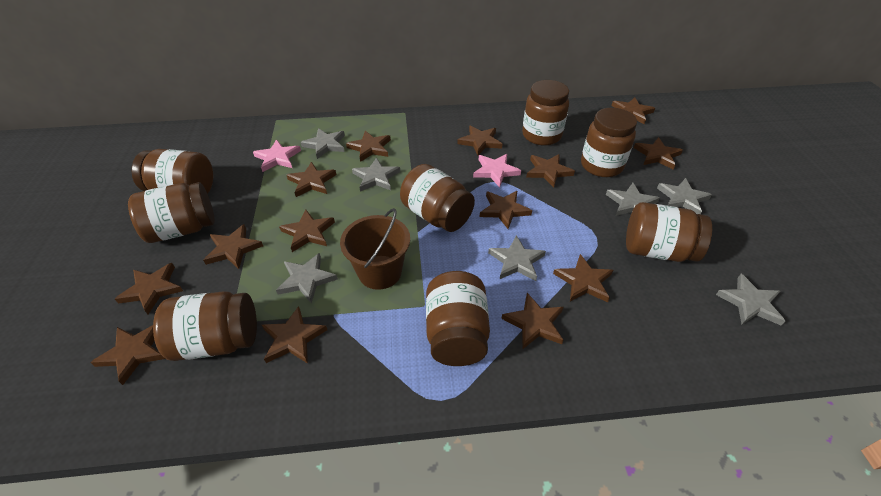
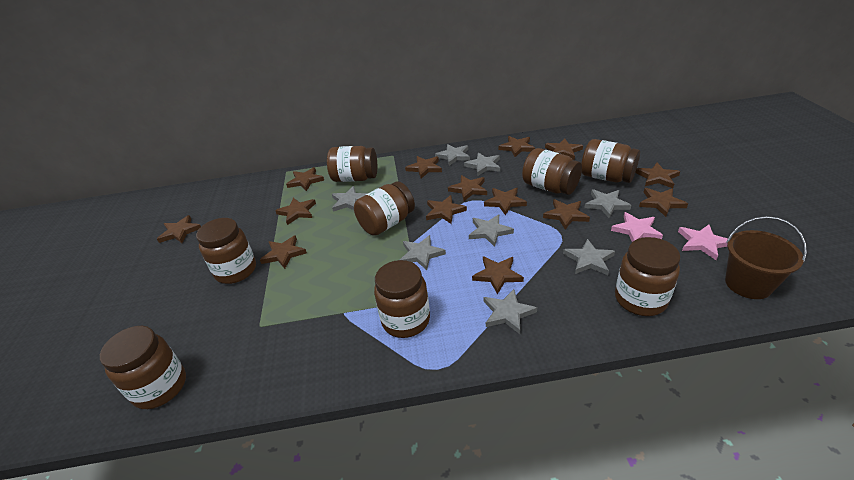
grey star: 7 -> 8

